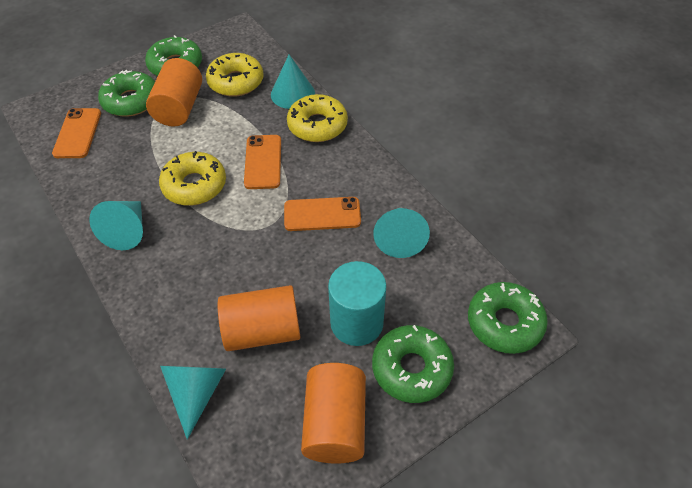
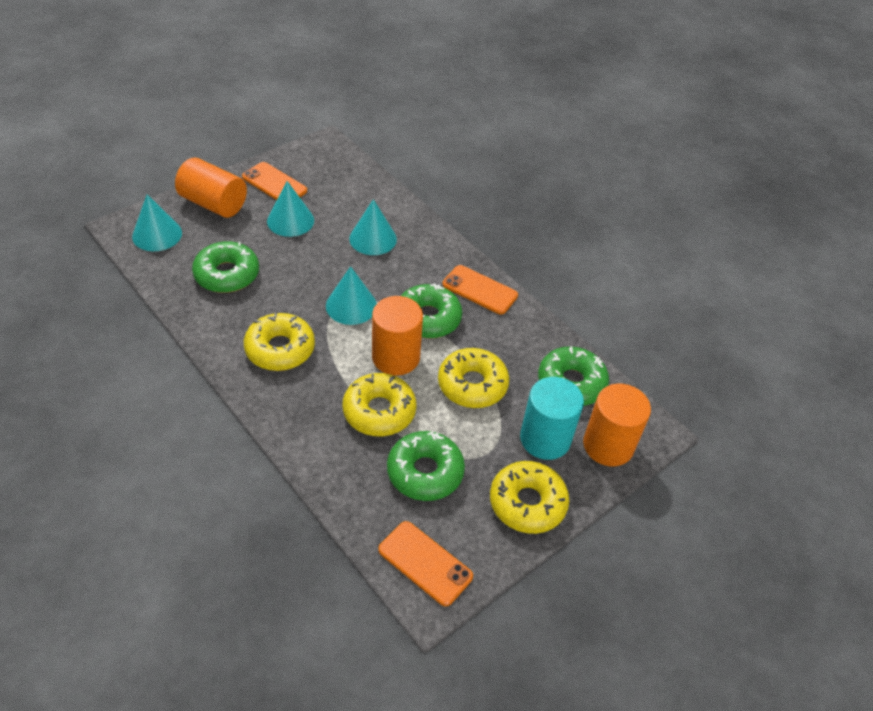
yellow donut: 3 -> 4

